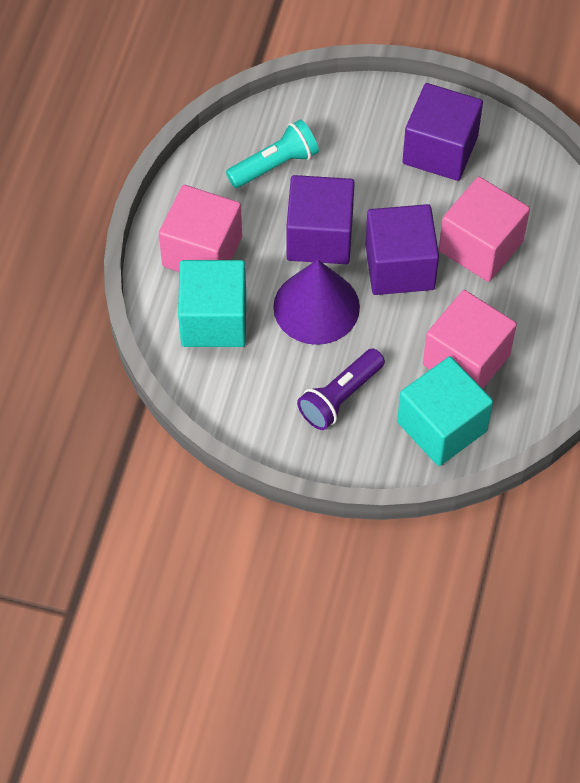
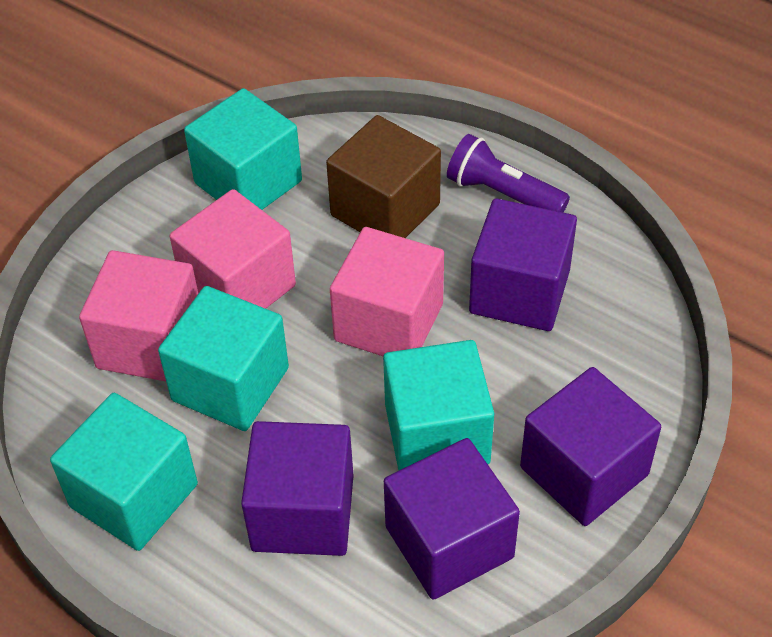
brown cube: 0 -> 1
purple cone: 1 -> 0
purple cube: 3 -> 4
turquoise cube: 2 -> 4
turquoise flashlight: 1 -> 0

